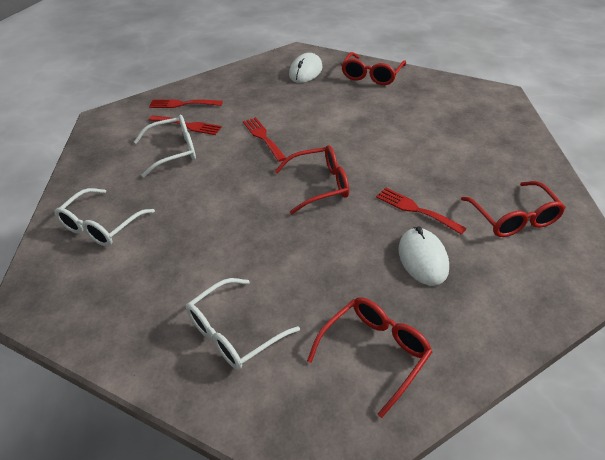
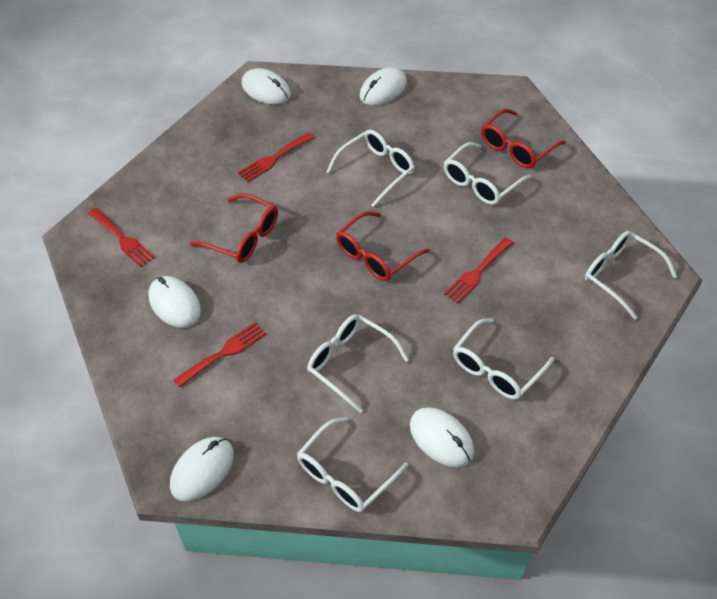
red glasses: 4 -> 3
white glasses: 3 -> 6
white mouse: 2 -> 5

